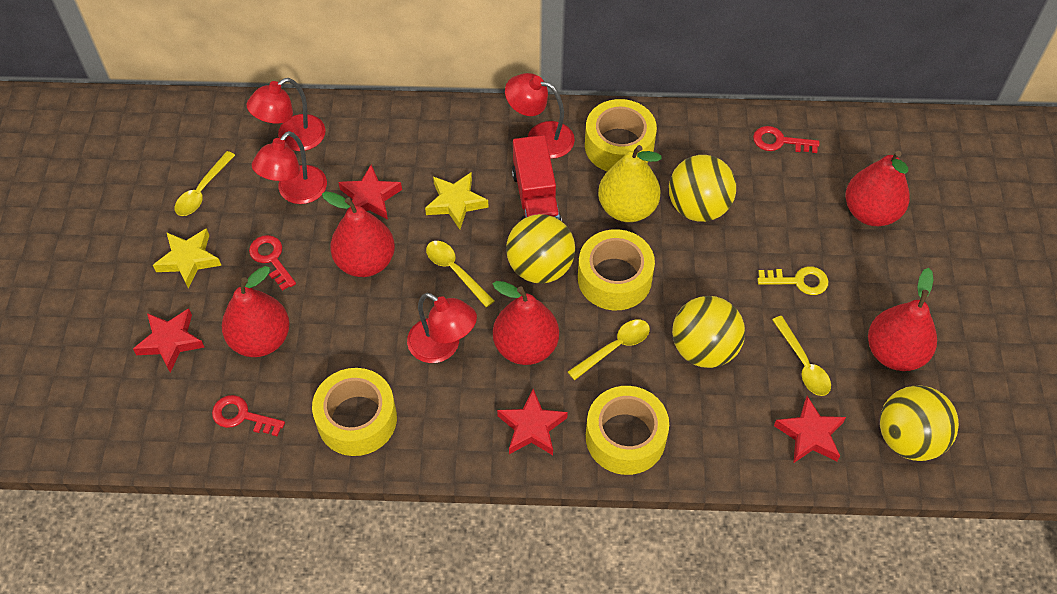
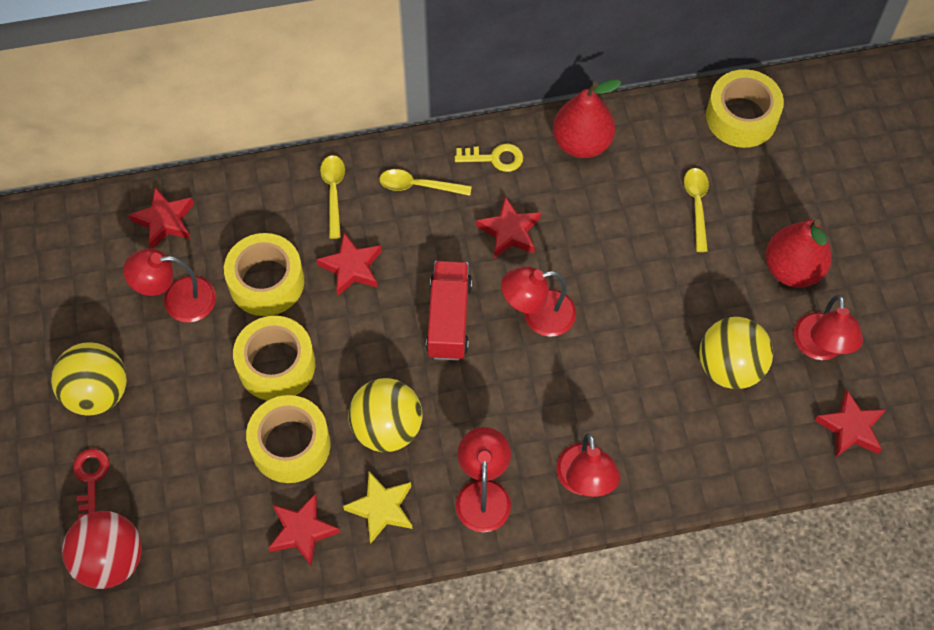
red ball: 0 -> 1
red key: 3 -> 1
red lamp: 4 -> 5
red pear: 5 -> 2
red star: 4 -> 5
yellow ball: 4 -> 3
yellow pear: 1 -> 0
yellow spoon: 4 -> 3
yellow star: 2 -> 1

